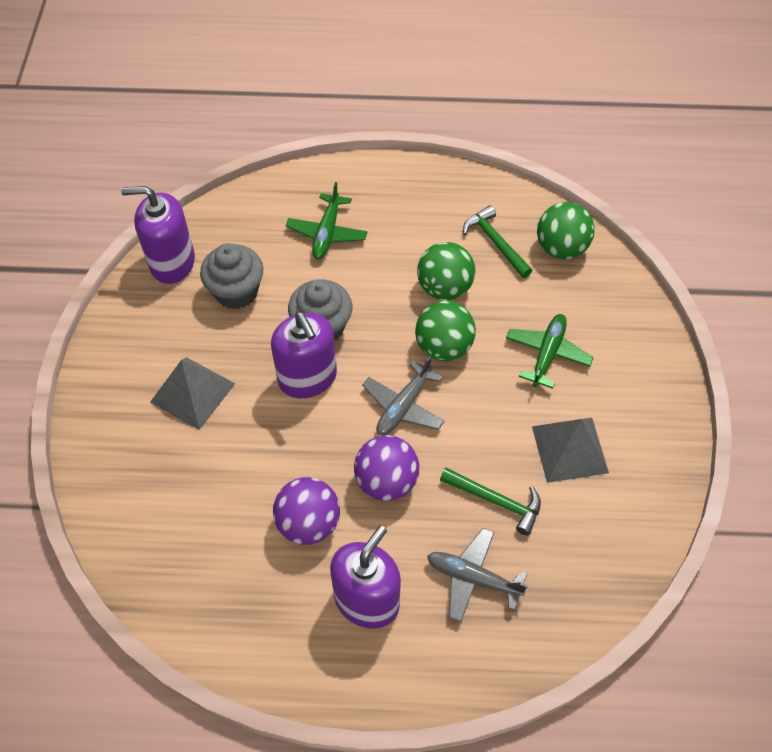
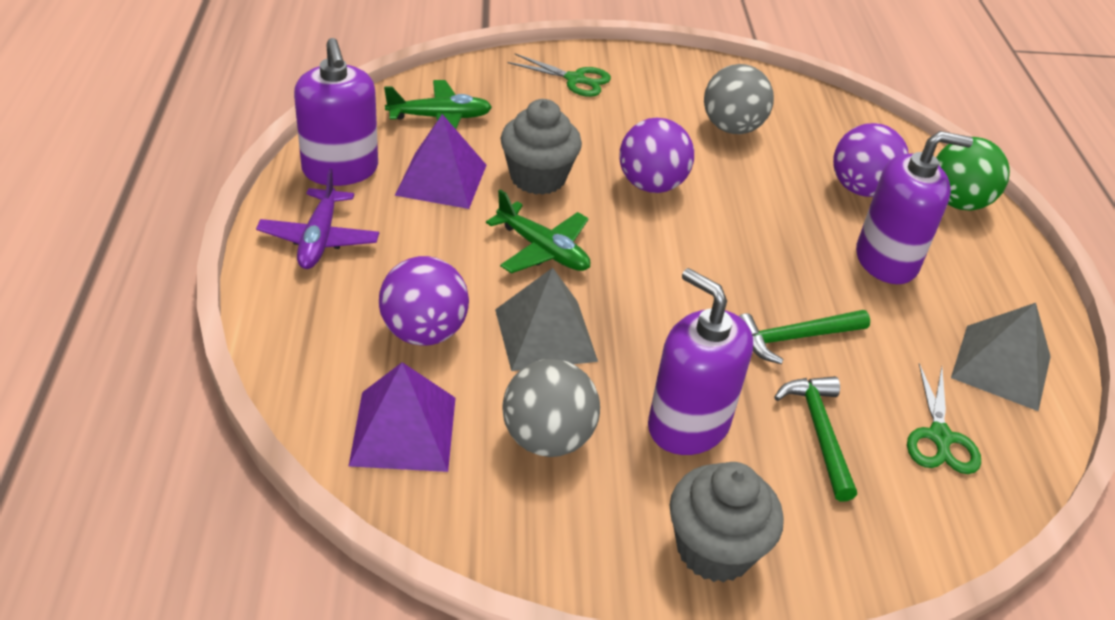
green ball: 3 -> 1
green scissors: 0 -> 2
grey ball: 0 -> 2
grey plane: 2 -> 0
purple ball: 2 -> 3
purple plane: 0 -> 1
purple pyramid: 0 -> 2

